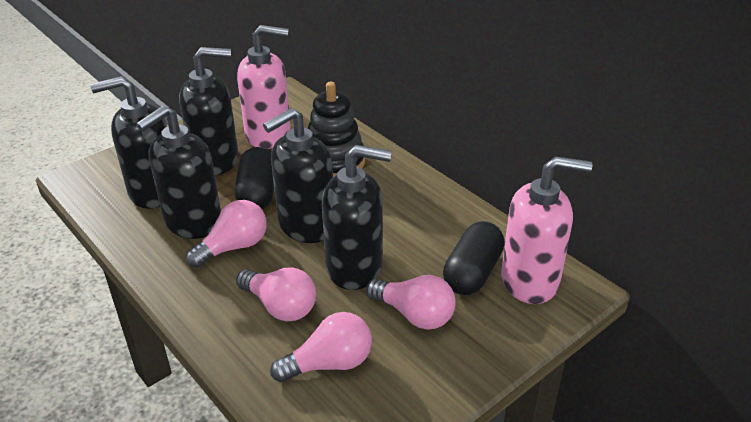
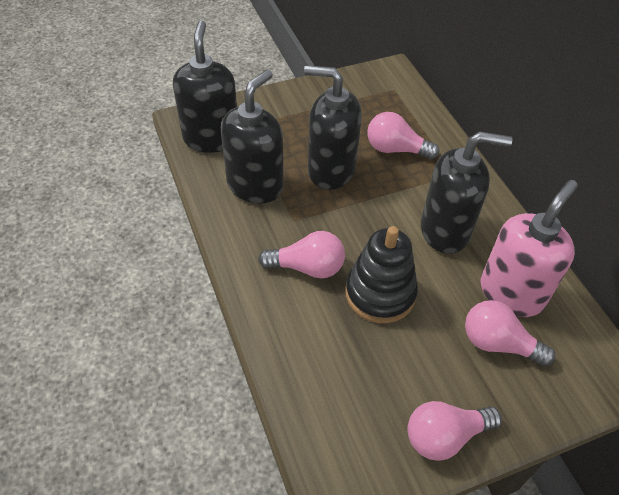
black capsule: 2 -> 0
black soap dispenser: 5 -> 4
pink soap dispenser: 2 -> 1

